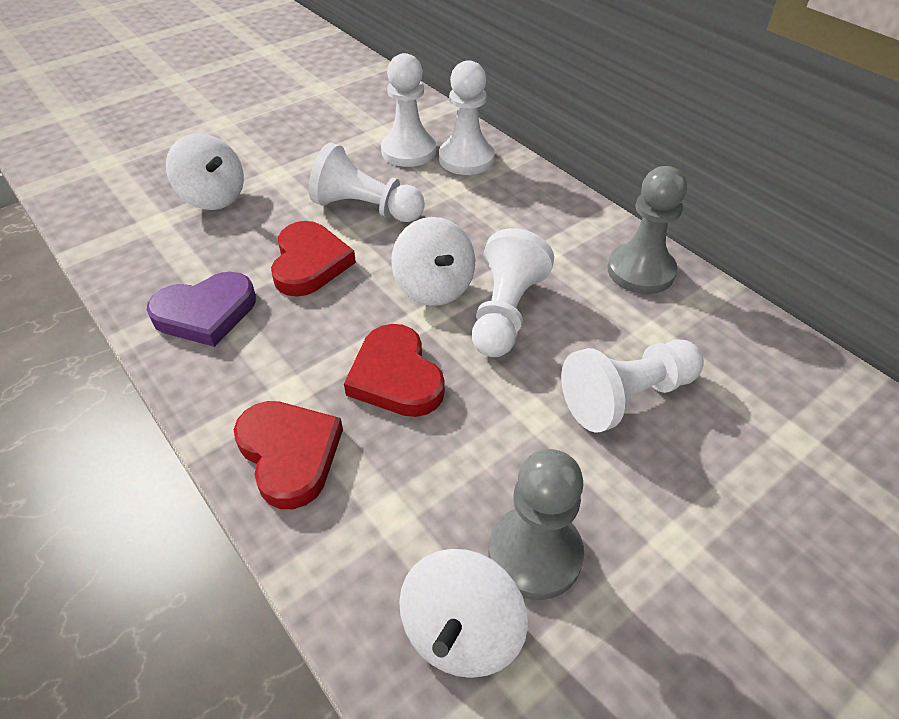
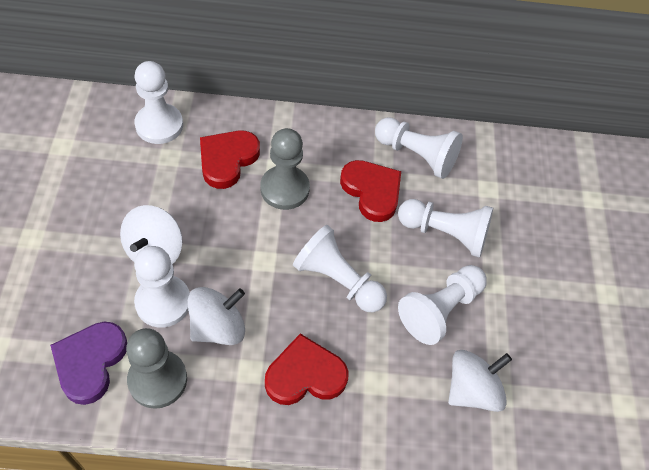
white pawn: 5 -> 6

